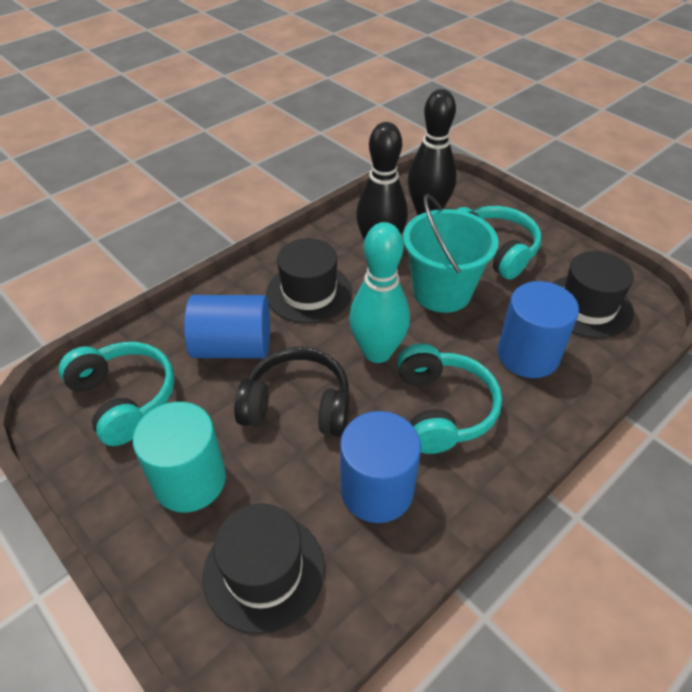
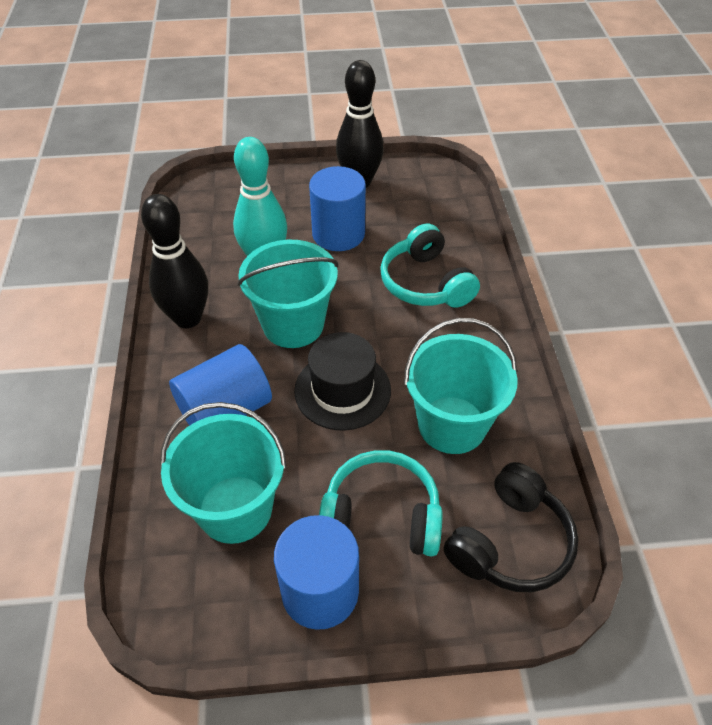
black hat: 3 -> 1
turquoise bucket: 1 -> 3
turquoise cylinder: 1 -> 0
turquoise headphones: 3 -> 2

